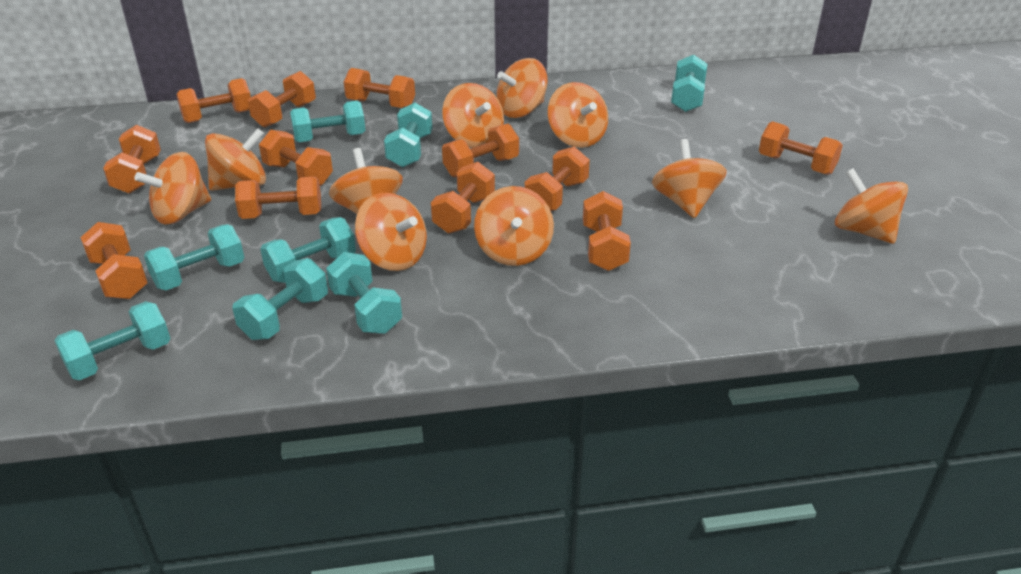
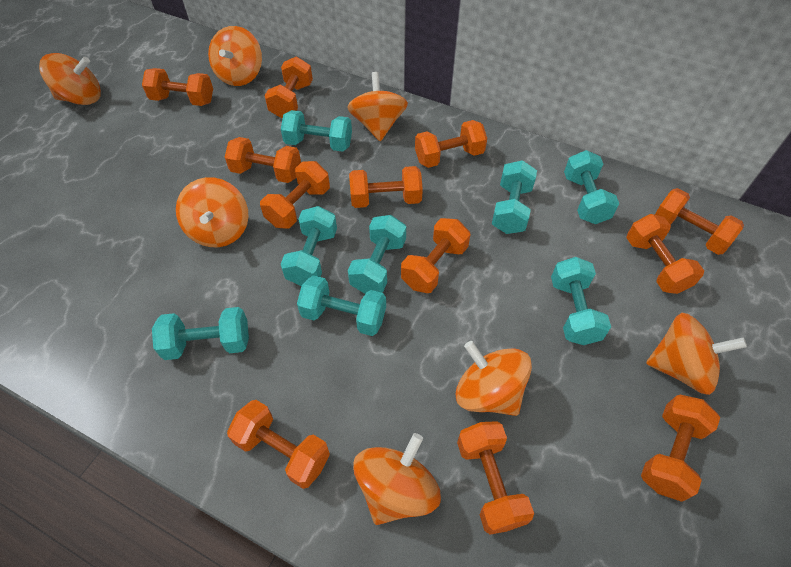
orange spinning top: 10 -> 7

